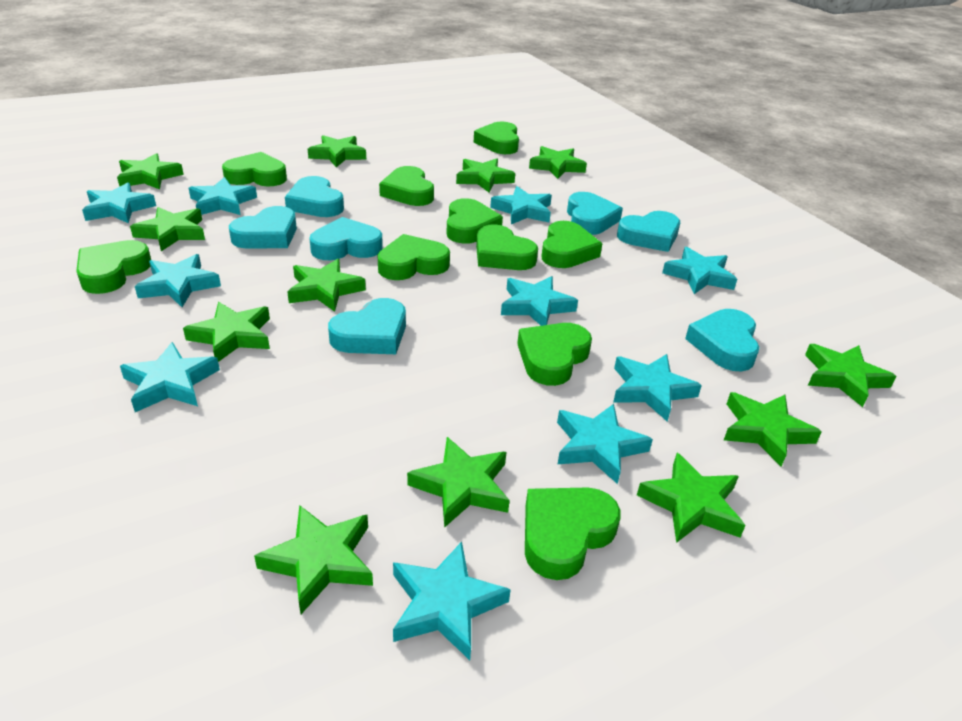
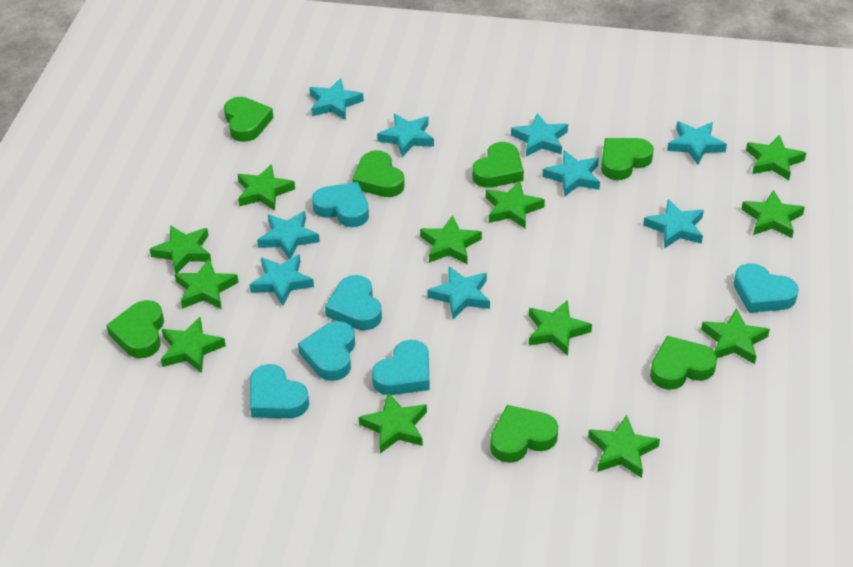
green heart: 10 -> 7
turquoise heart: 7 -> 6
turquoise star: 10 -> 9

